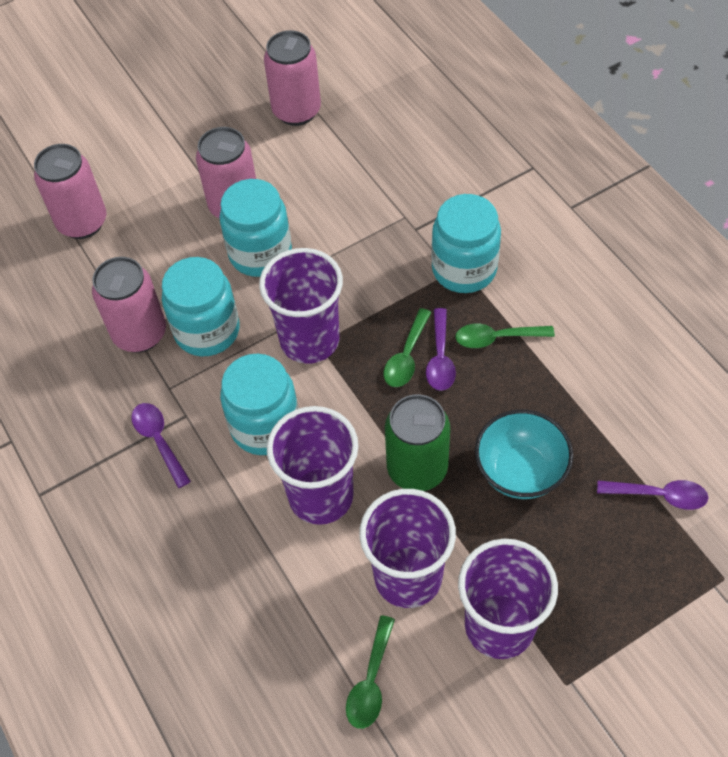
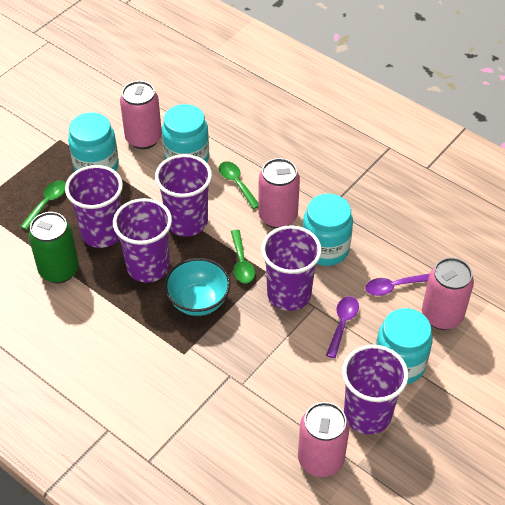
purple cup: 4 -> 5
purple spoon: 3 -> 2

